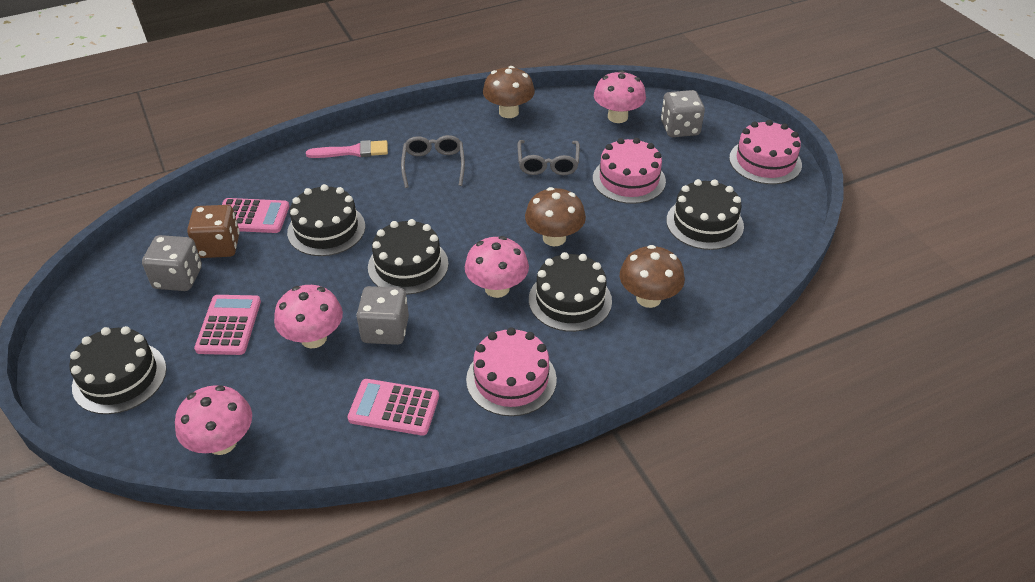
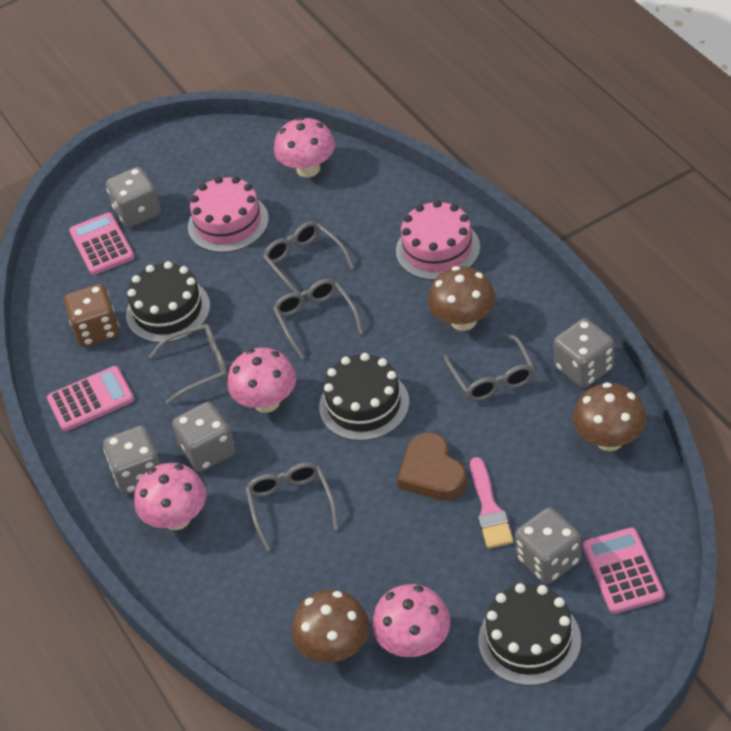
black cake: 5 -> 3
brown heart: 0 -> 1
grey dice: 3 -> 5
grey glasses: 2 -> 5
pink cake: 3 -> 2

